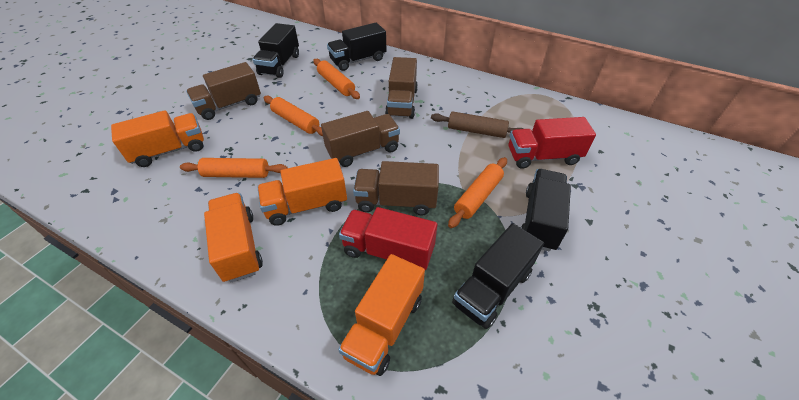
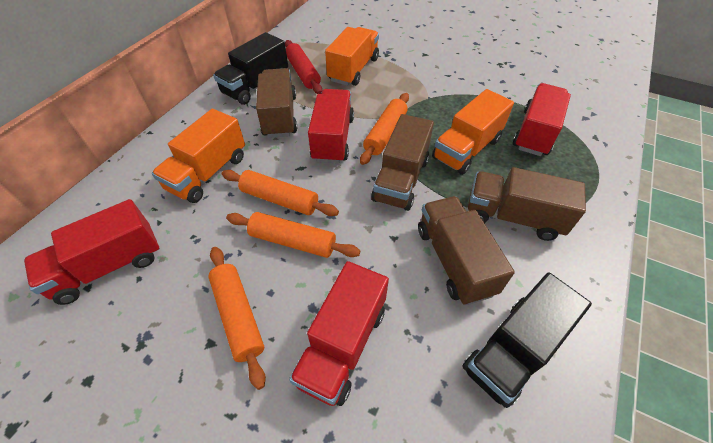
black truck: 4 -> 2
brown rolling pin: 1 -> 0
orange truck: 4 -> 3
red rolling pin: 0 -> 1
red truck: 2 -> 4

